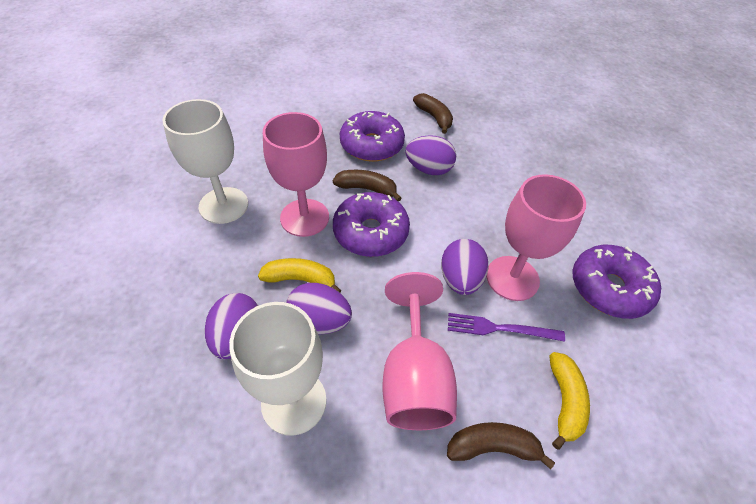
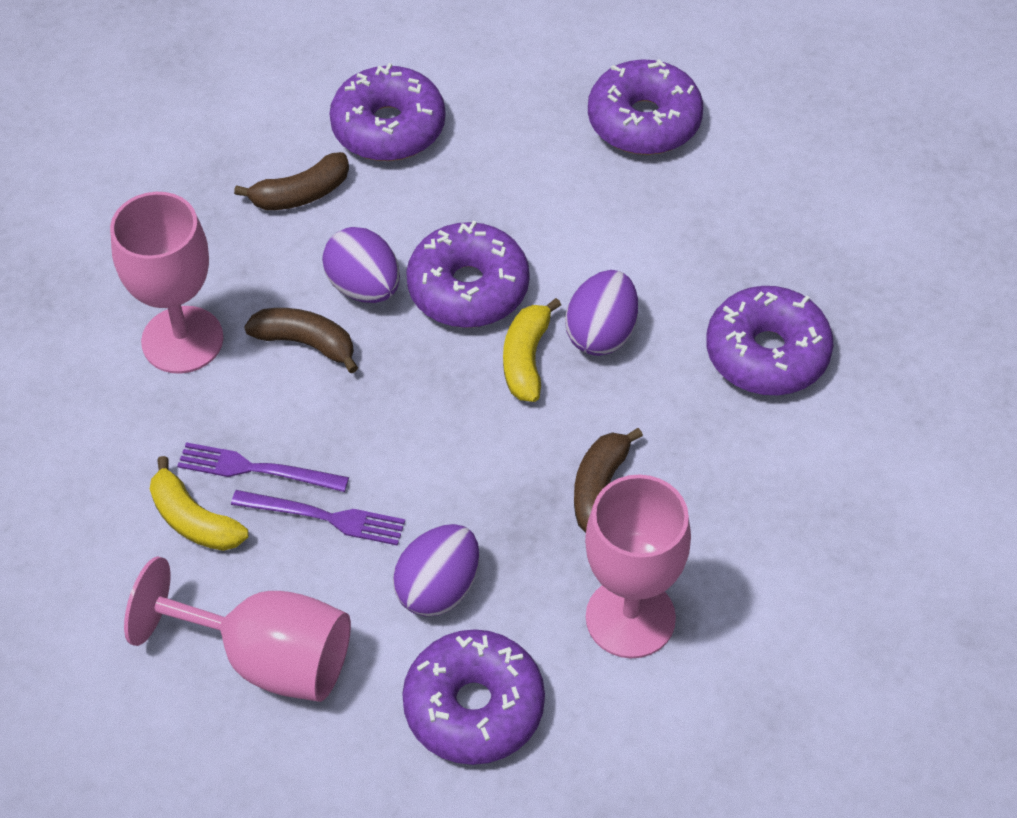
purple donut: 3 -> 5
purple egg: 4 -> 3
purple fork: 1 -> 2
white goblet: 2 -> 0

